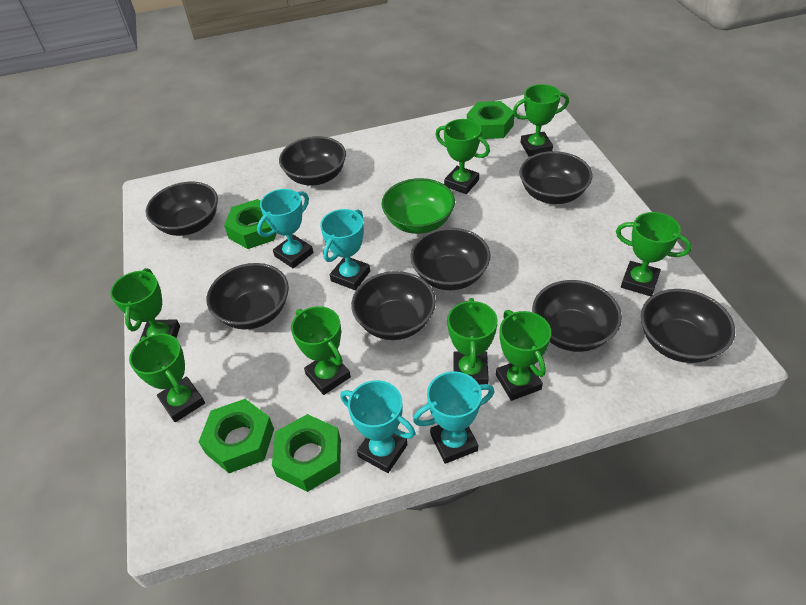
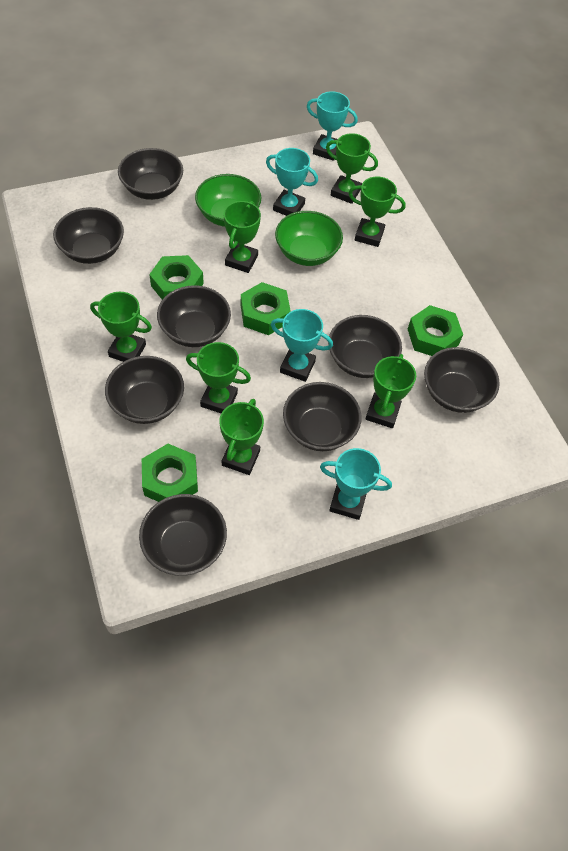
green bowl: 1 -> 2
green trophy: 8 -> 7

